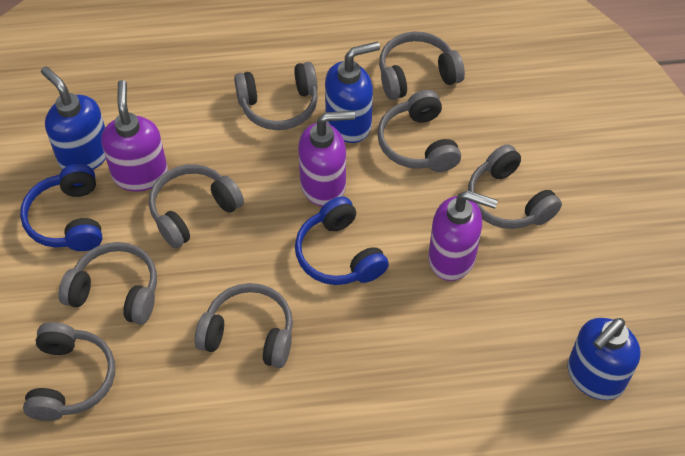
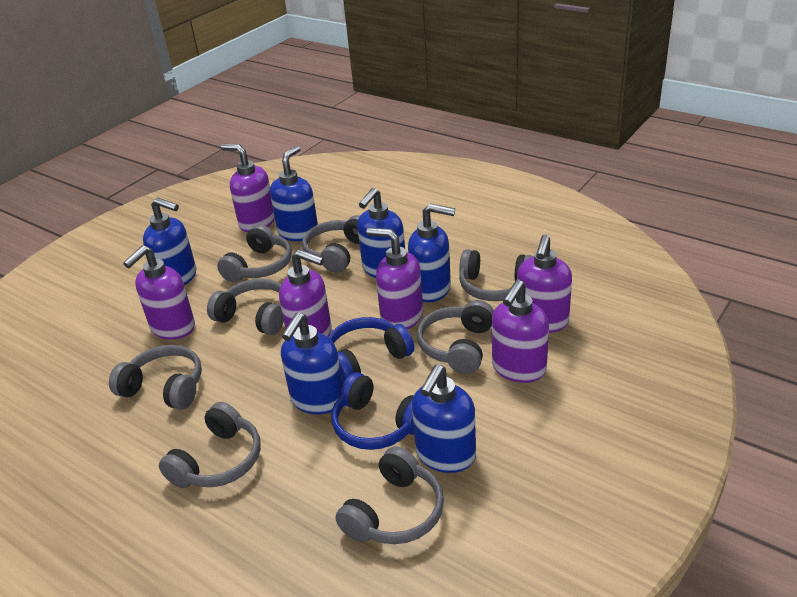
blue soap dispenser: 3 -> 6
purple soap dispenser: 3 -> 6

